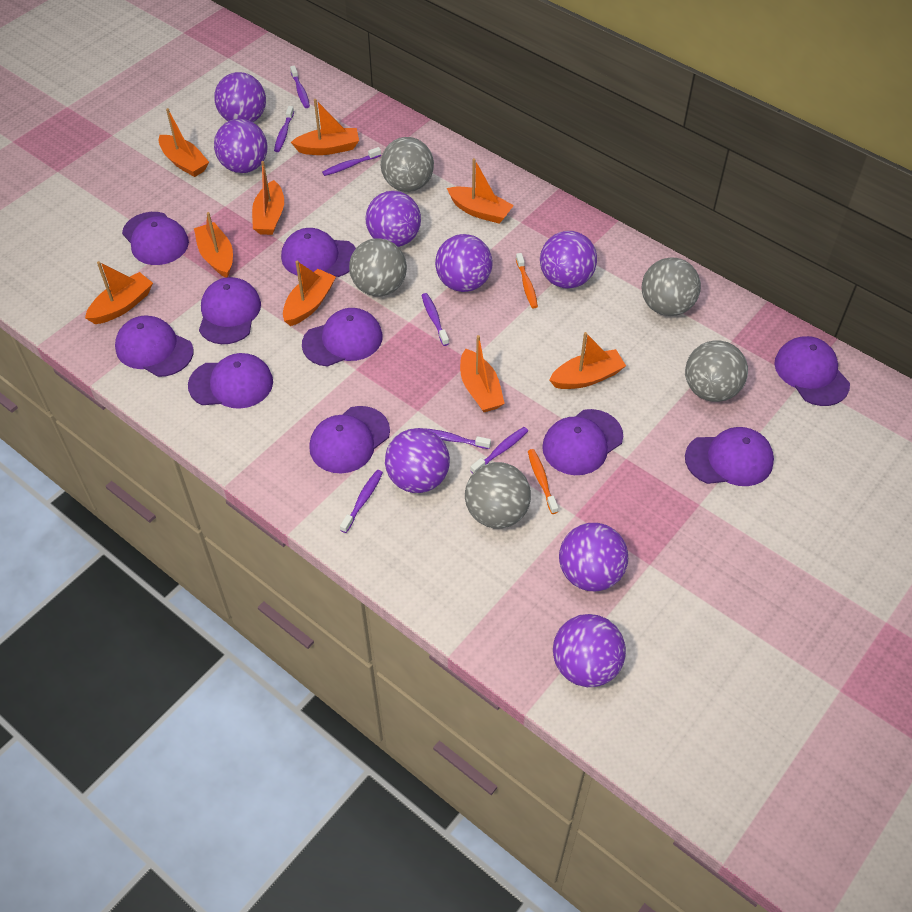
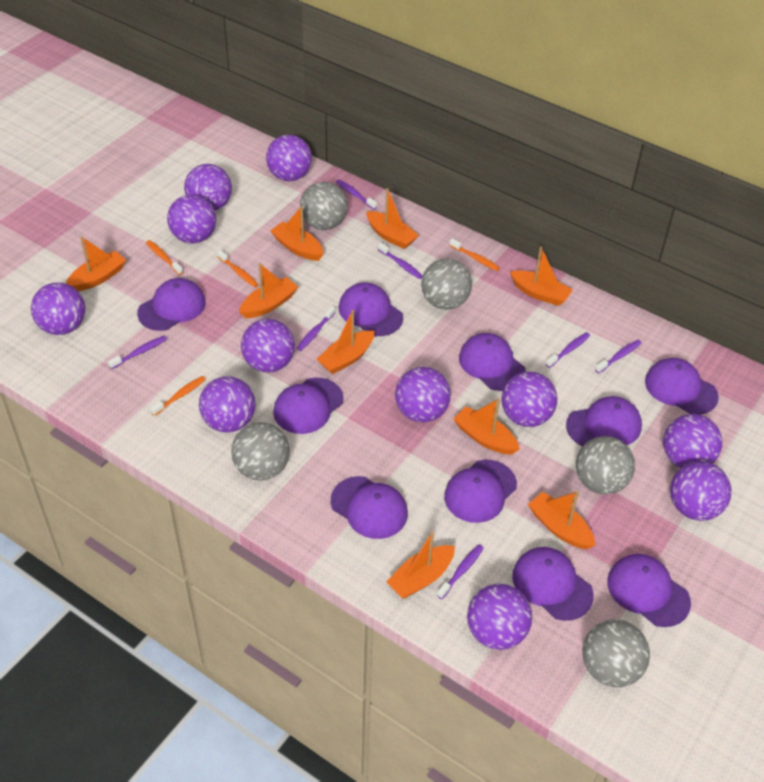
orange toothbrush: 2 -> 4
purple ball: 8 -> 11

